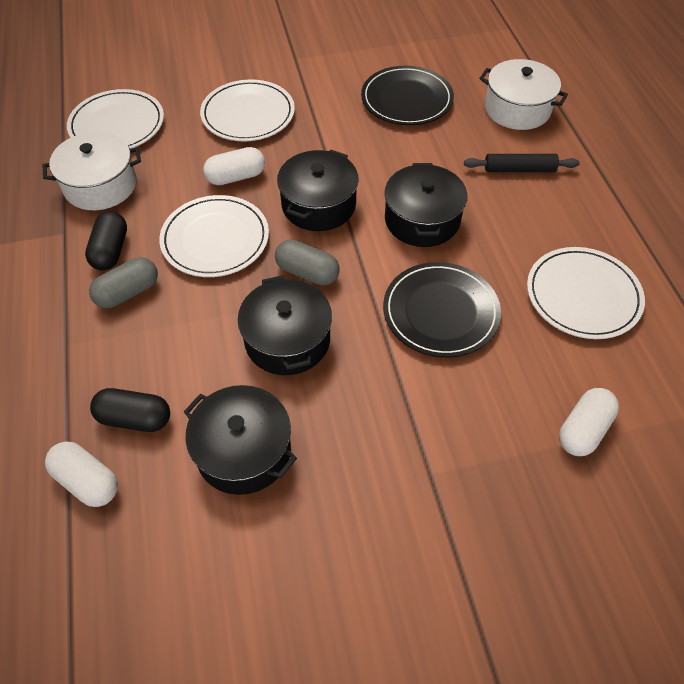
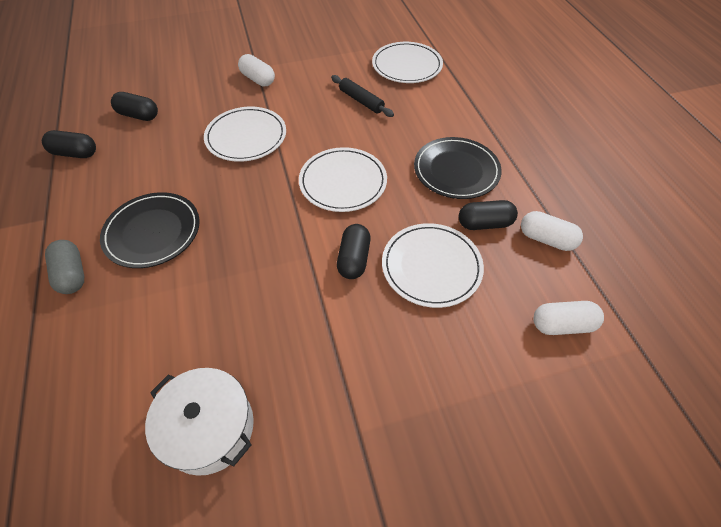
black capsule: 2 -> 4
black pot: 4 -> 0
grey capsule: 2 -> 1
white pot: 2 -> 1

